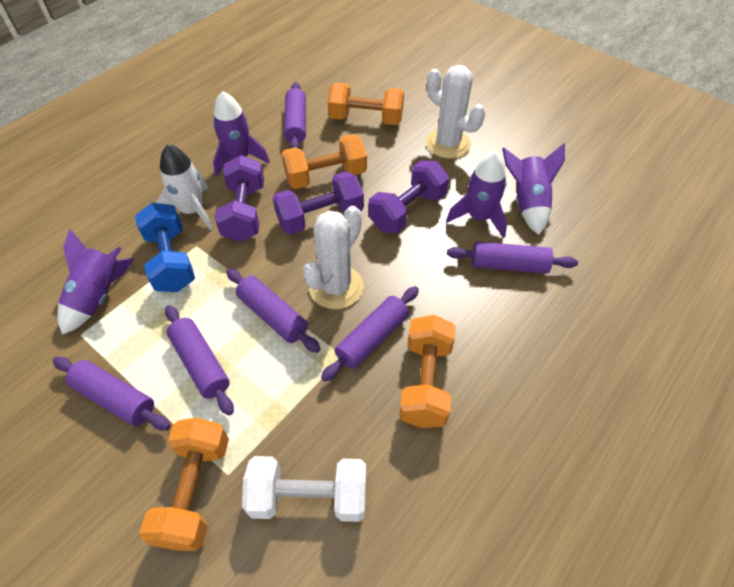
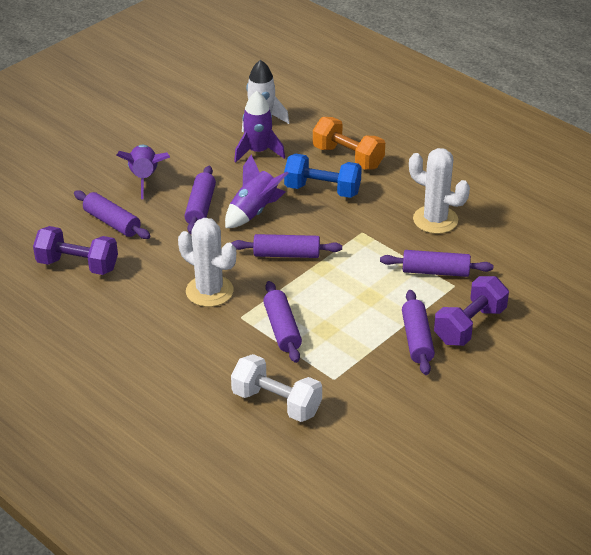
orange dumbbell: 4 -> 1
purple dumbbell: 3 -> 2
purple rocket: 4 -> 3

